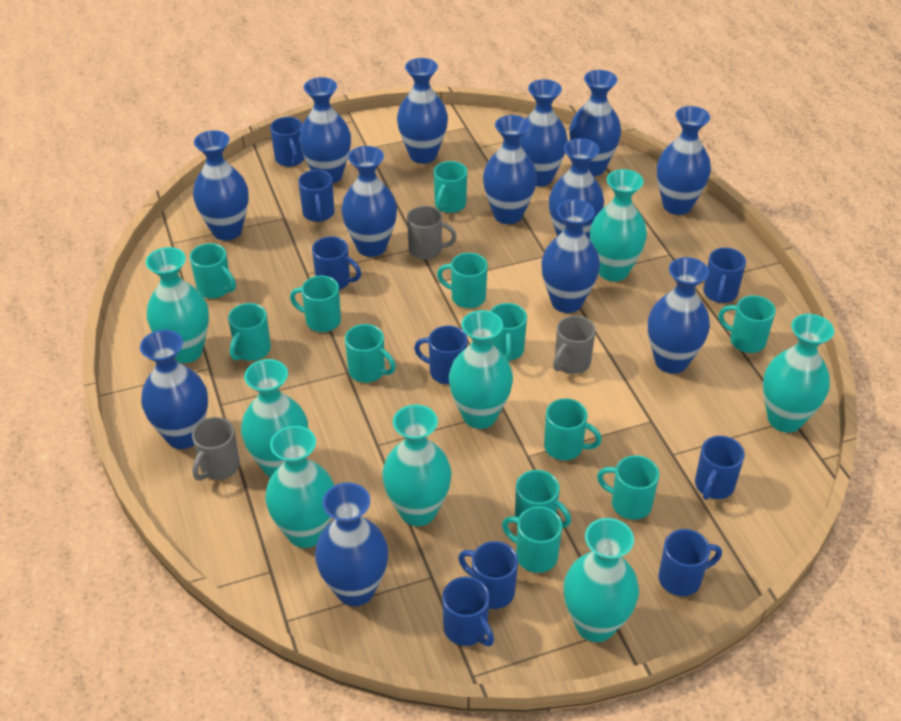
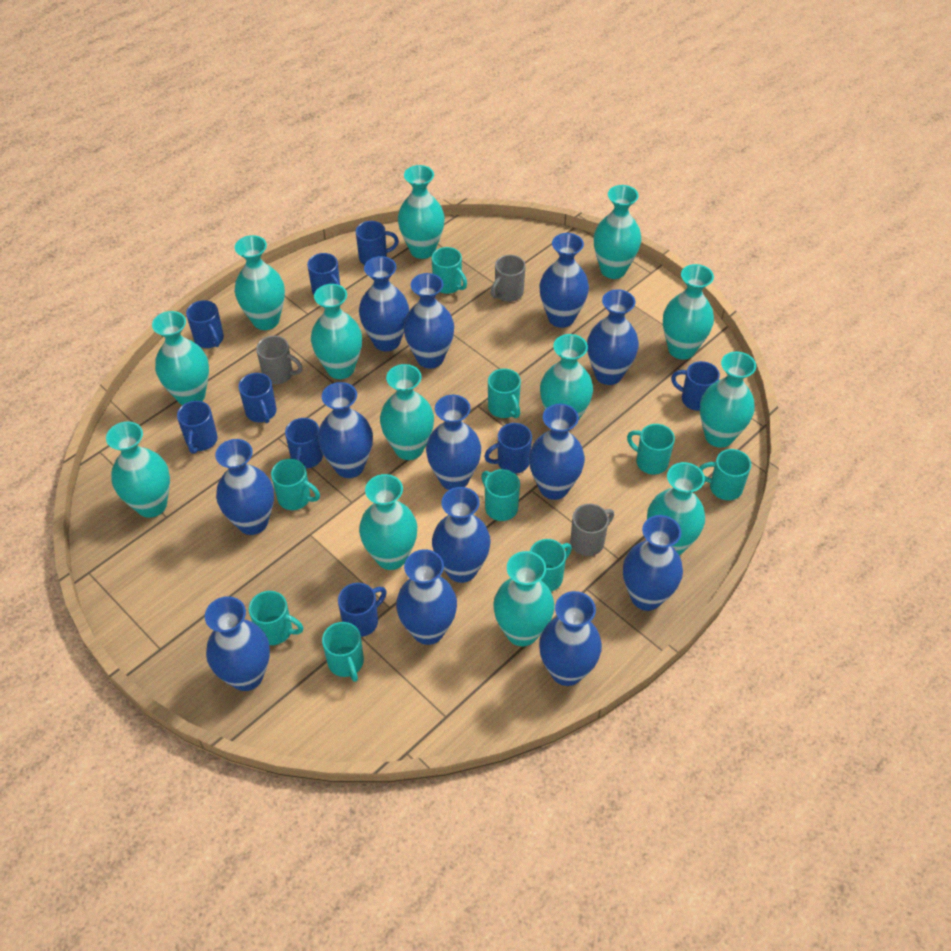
turquoise mug: 12 -> 9
turquoise vase: 8 -> 13

